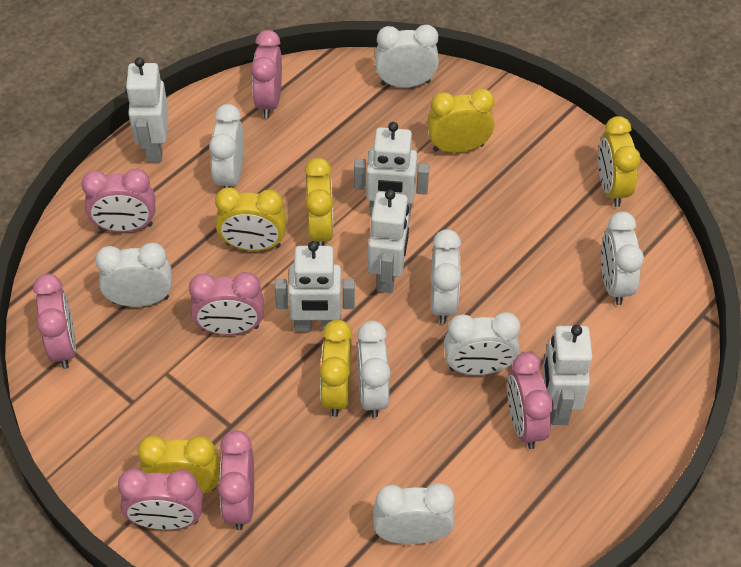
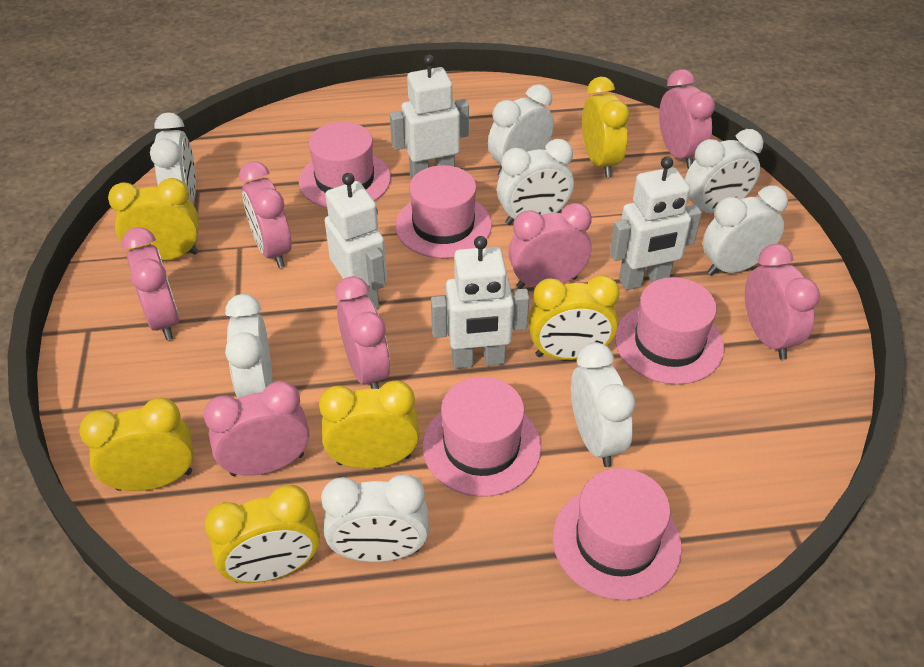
pink hat: 0 -> 5
white robot: 5 -> 4

